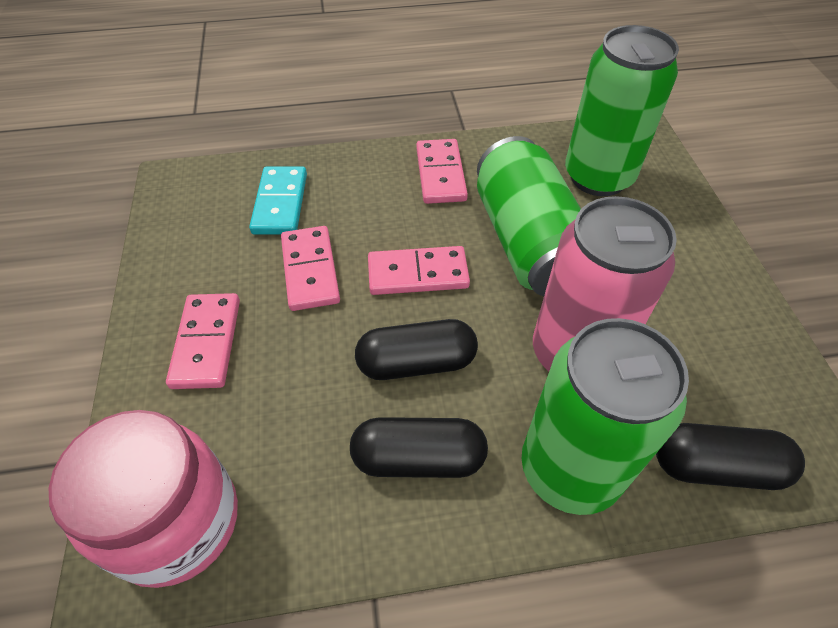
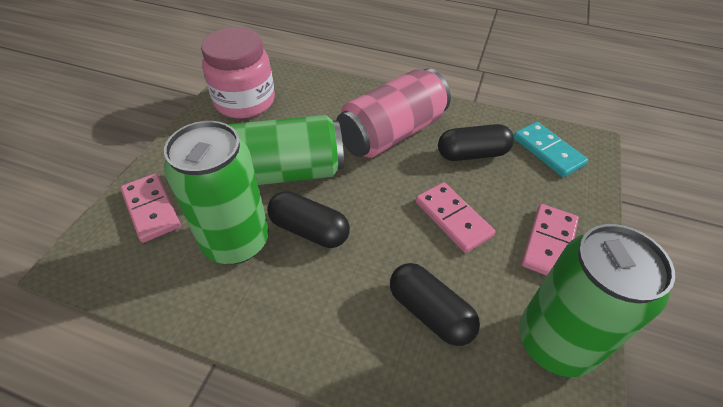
pink domino: 4 -> 3

